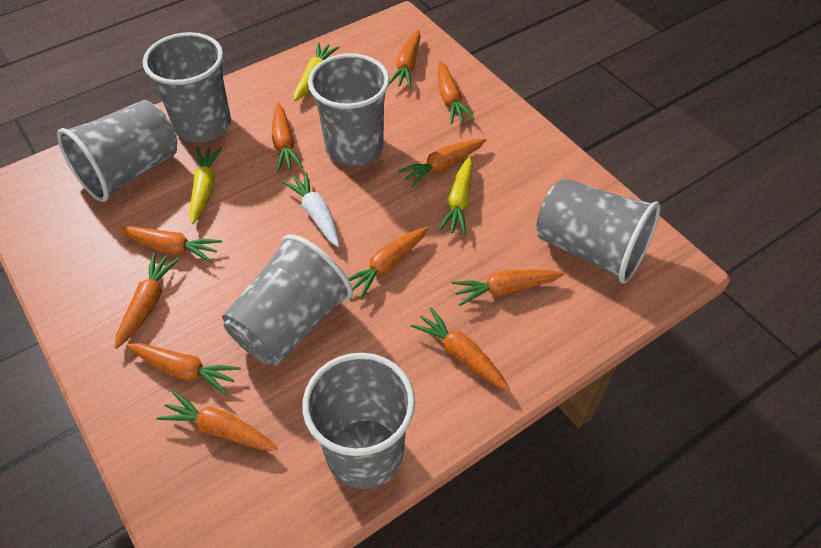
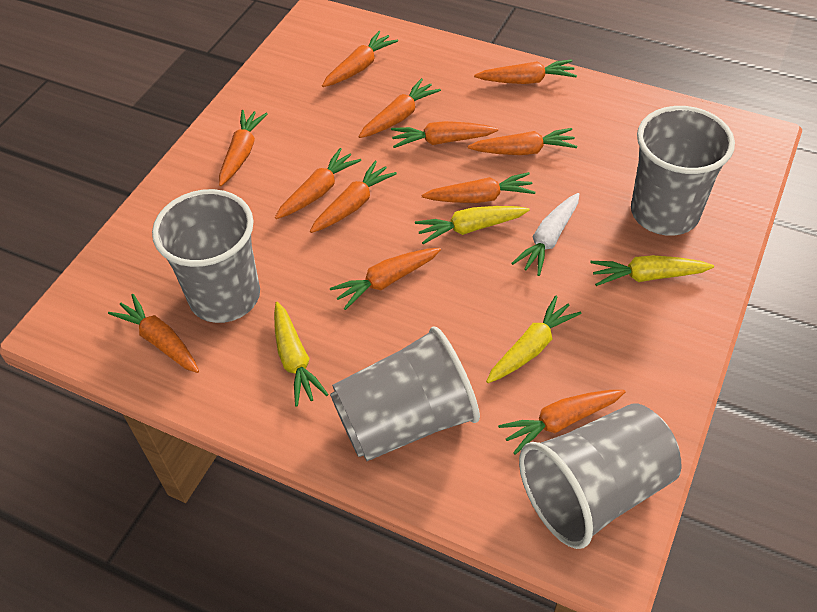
grey cup: 6 -> 4
orange carrot: 11 -> 12
yellow carrot: 3 -> 4

